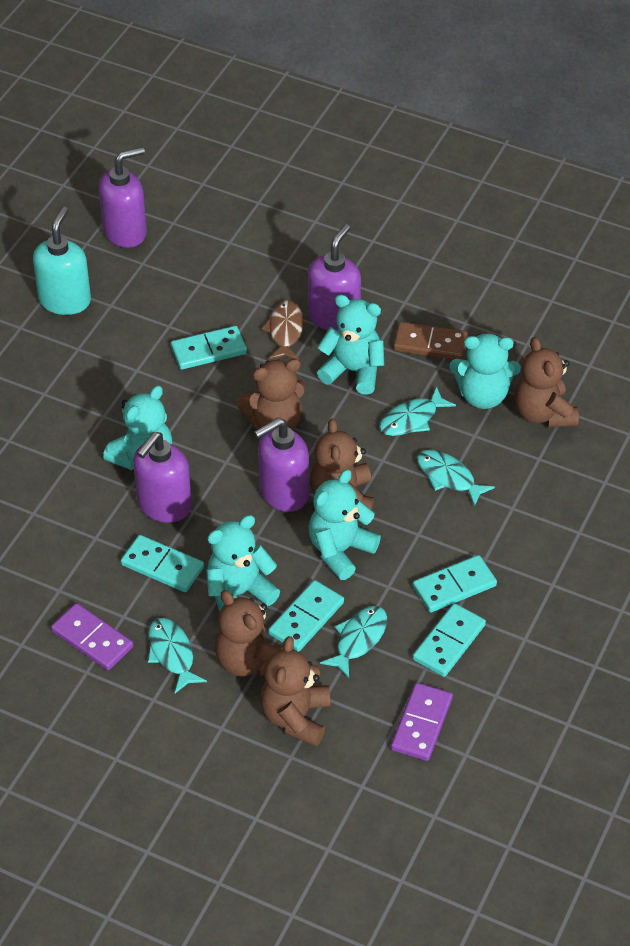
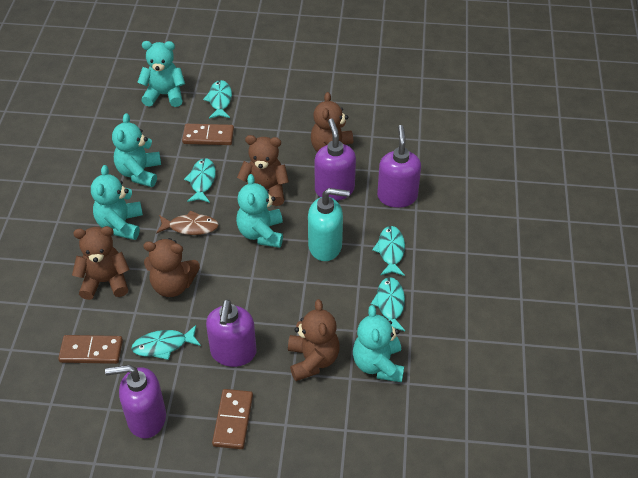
brown domino: 1 -> 3
purple domino: 2 -> 0
turquoise domino: 5 -> 0
turquoise fish: 4 -> 5

